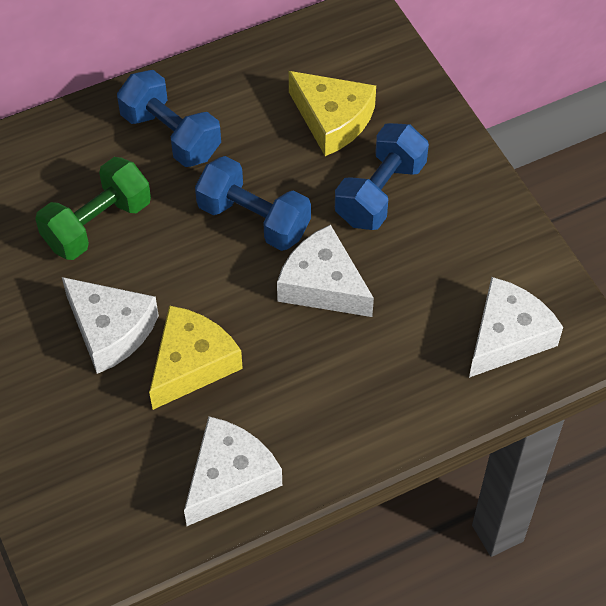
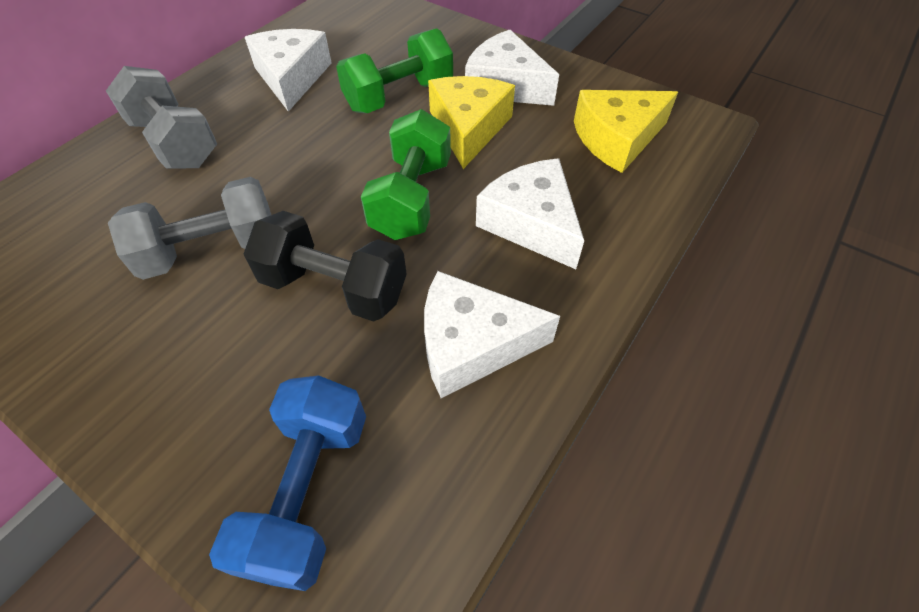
black dumbbell: 0 -> 1
blue dumbbell: 3 -> 1
green dumbbell: 1 -> 2
grey dumbbell: 0 -> 2

